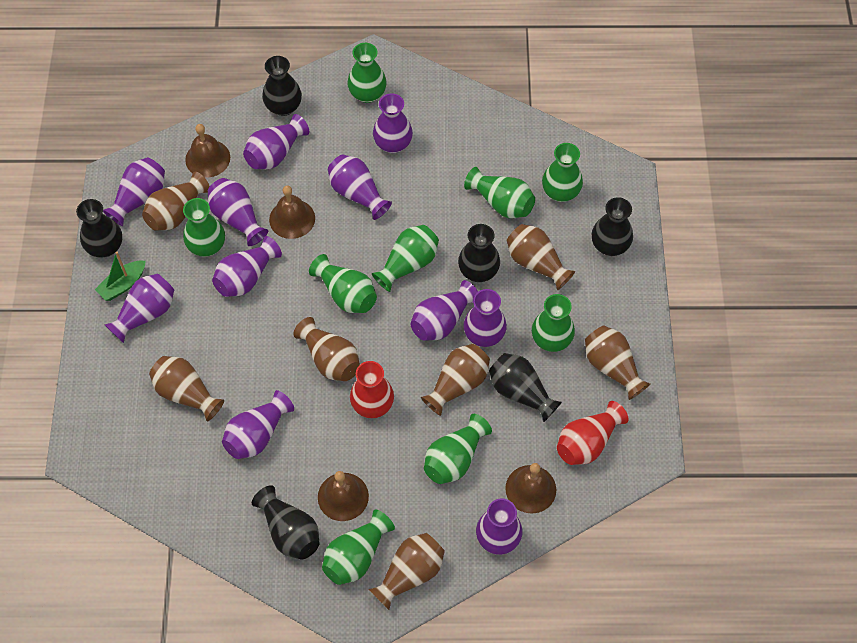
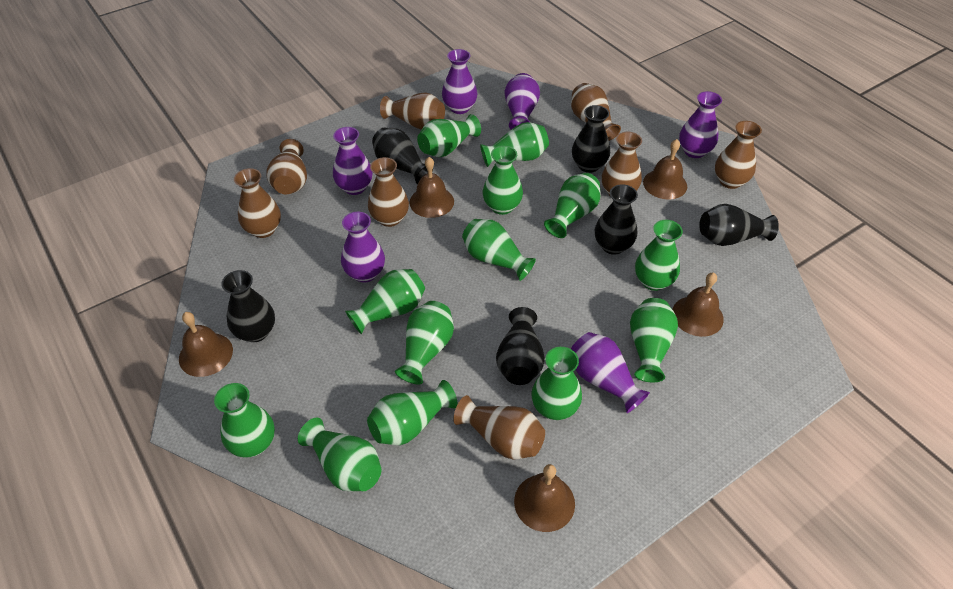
brown bell: 4 -> 5
brown vase: 7 -> 8
green boat: 1 -> 0
green vase: 9 -> 13
purple vase: 11 -> 6
red vase: 2 -> 0

